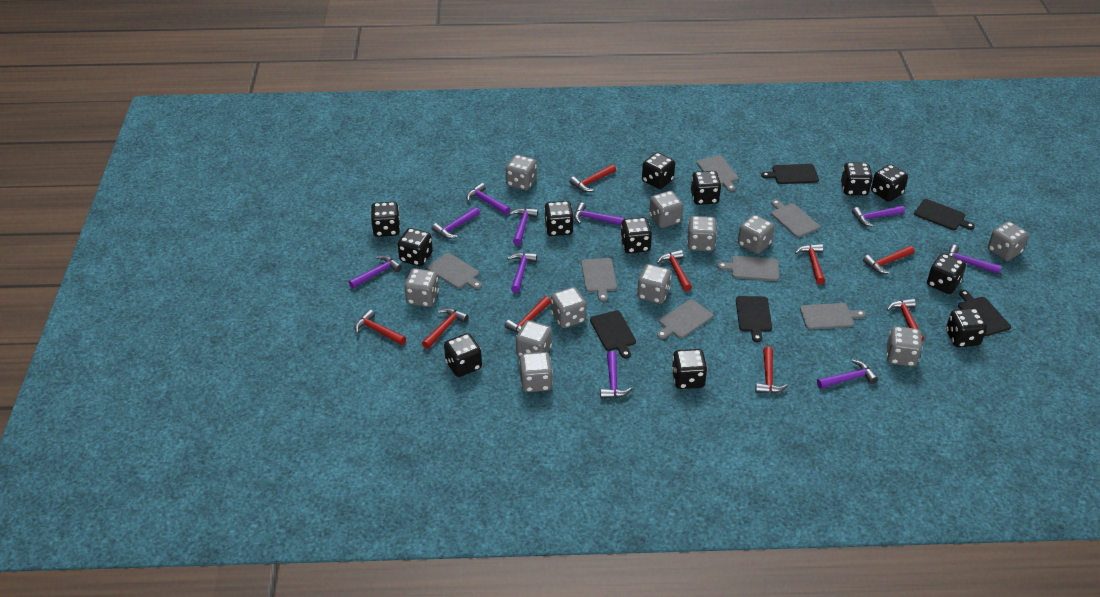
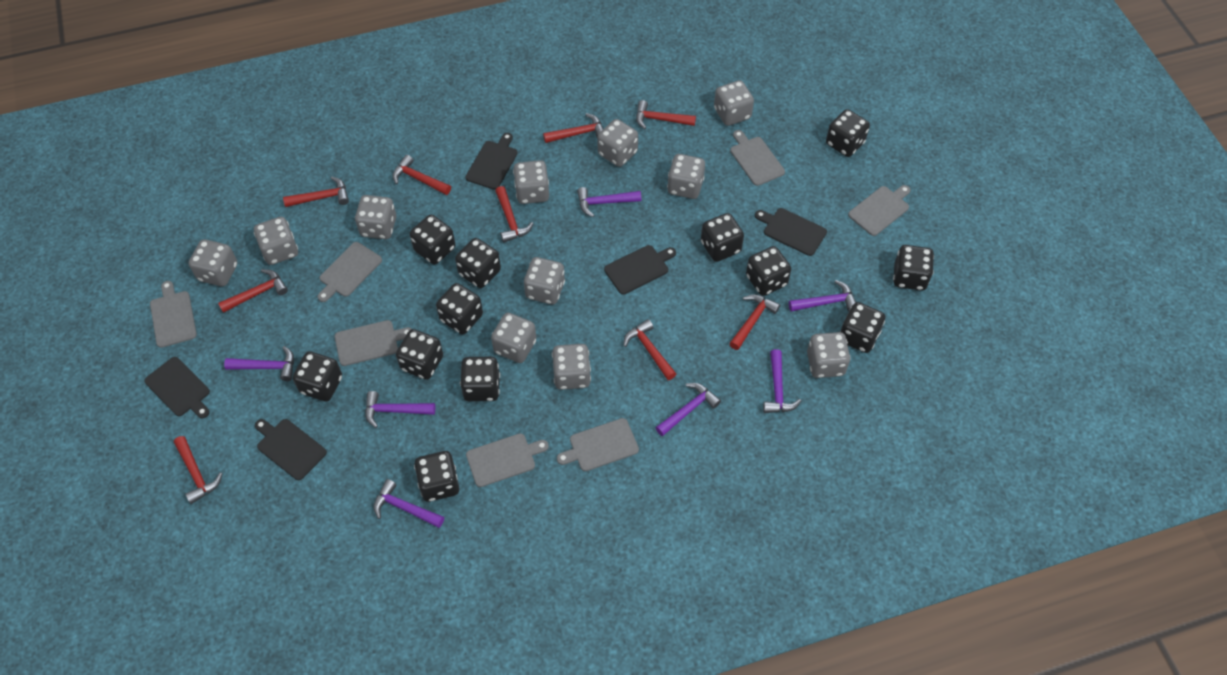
purple hammer: 10 -> 7

